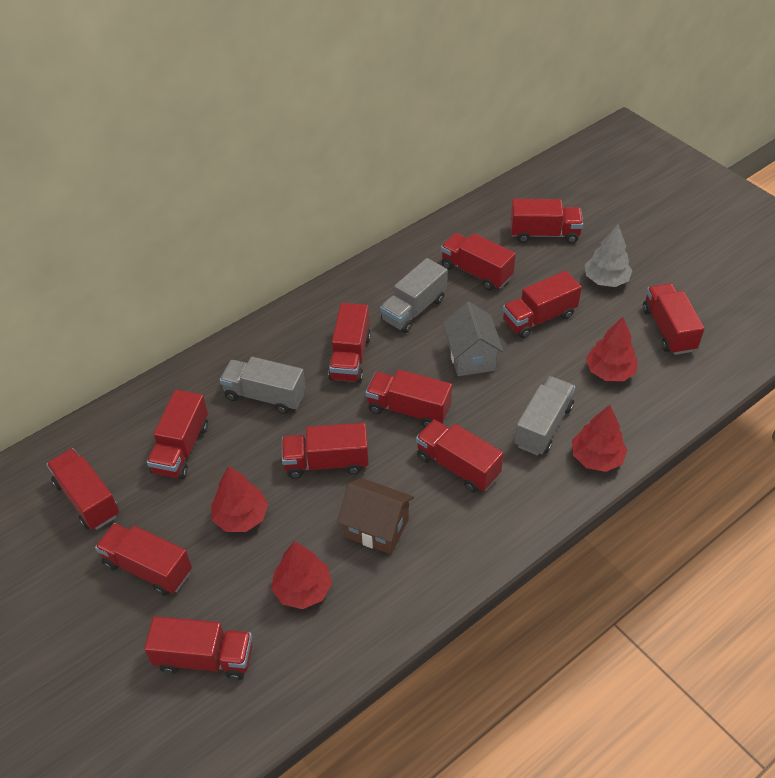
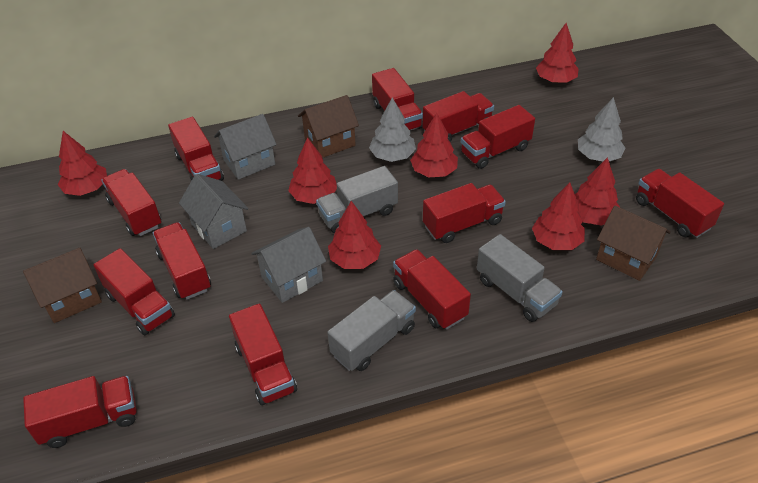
brown house: 1 -> 3
grey house: 1 -> 3
grey tree: 1 -> 2
red tree: 4 -> 7

